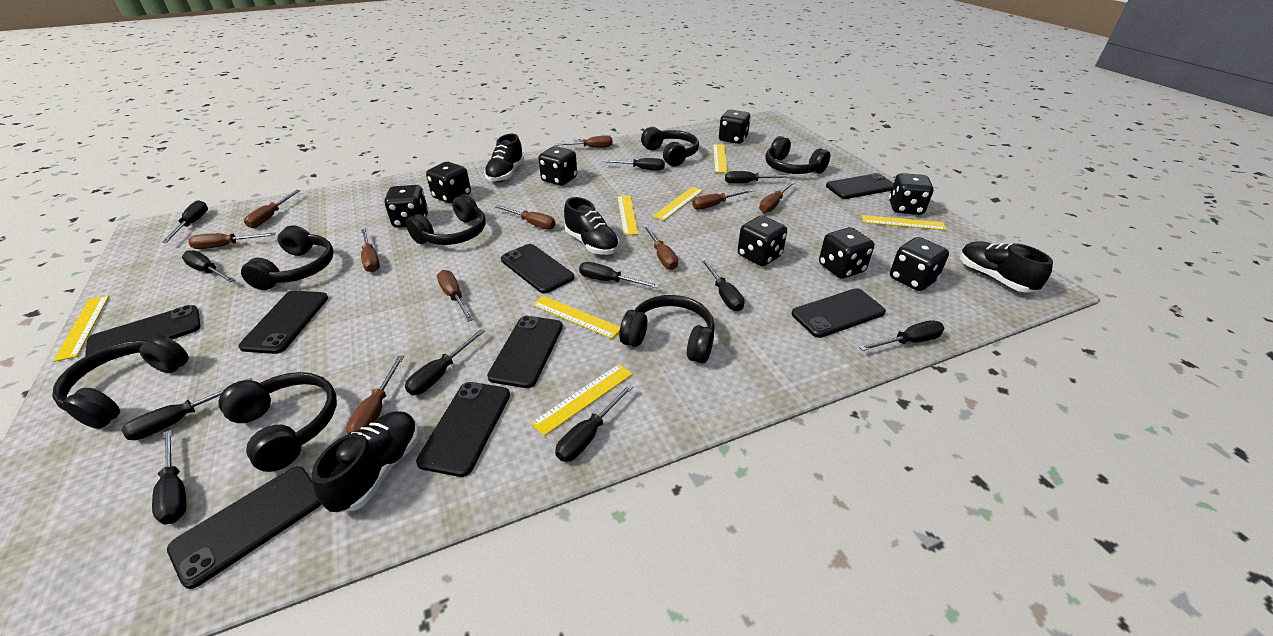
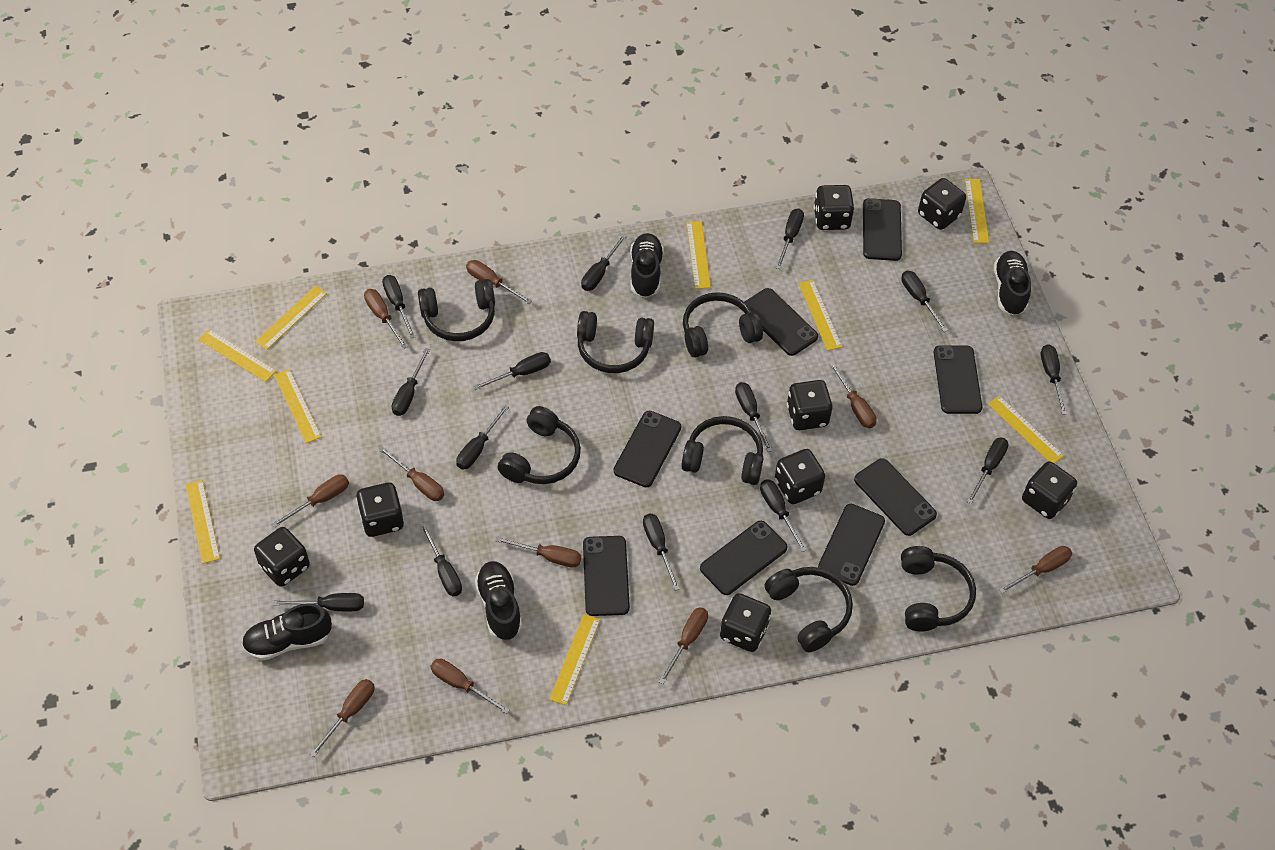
black screwdriver: 11 -> 14
yellow ruler: 7 -> 9

